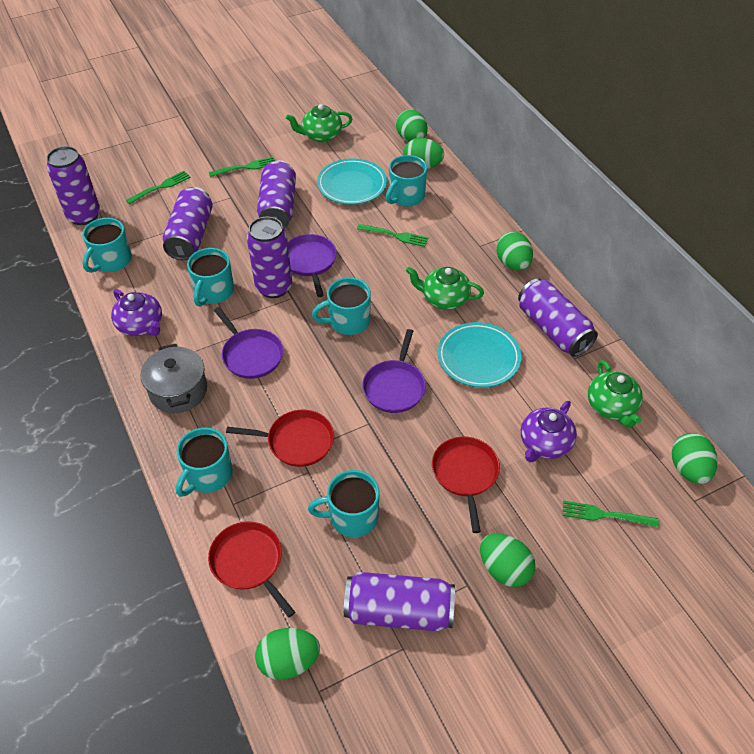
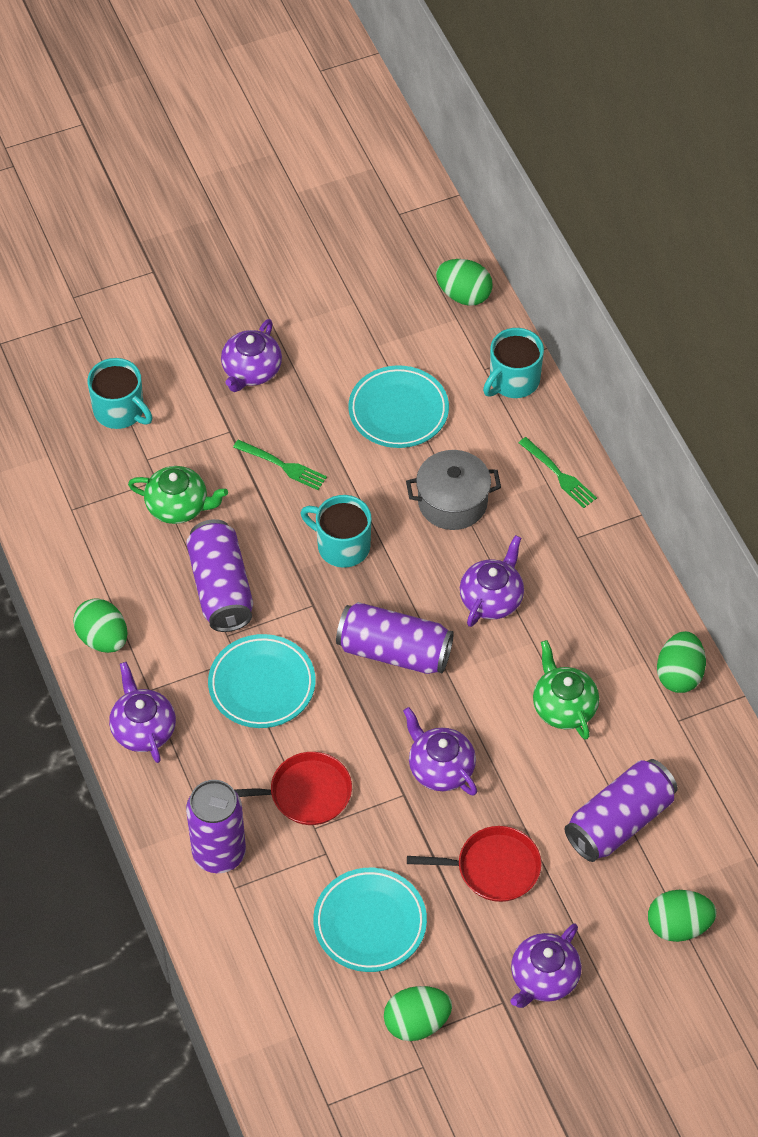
green egg: 6 -> 5
green fork: 4 -> 2
green teapot: 3 -> 2
purple can: 6 -> 4
purple pan: 3 -> 0
purple teapot: 2 -> 5
red pan: 3 -> 2
turquoise mug: 6 -> 3
turquoise plate: 2 -> 3

